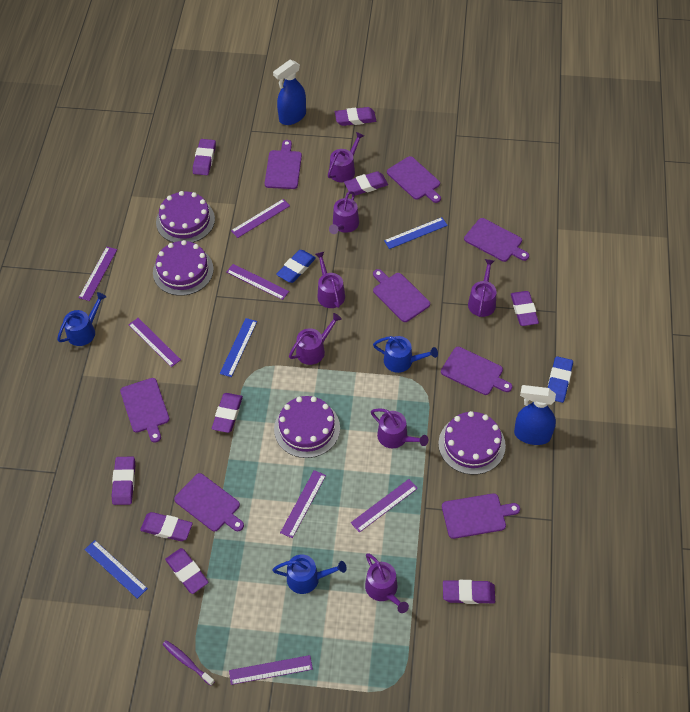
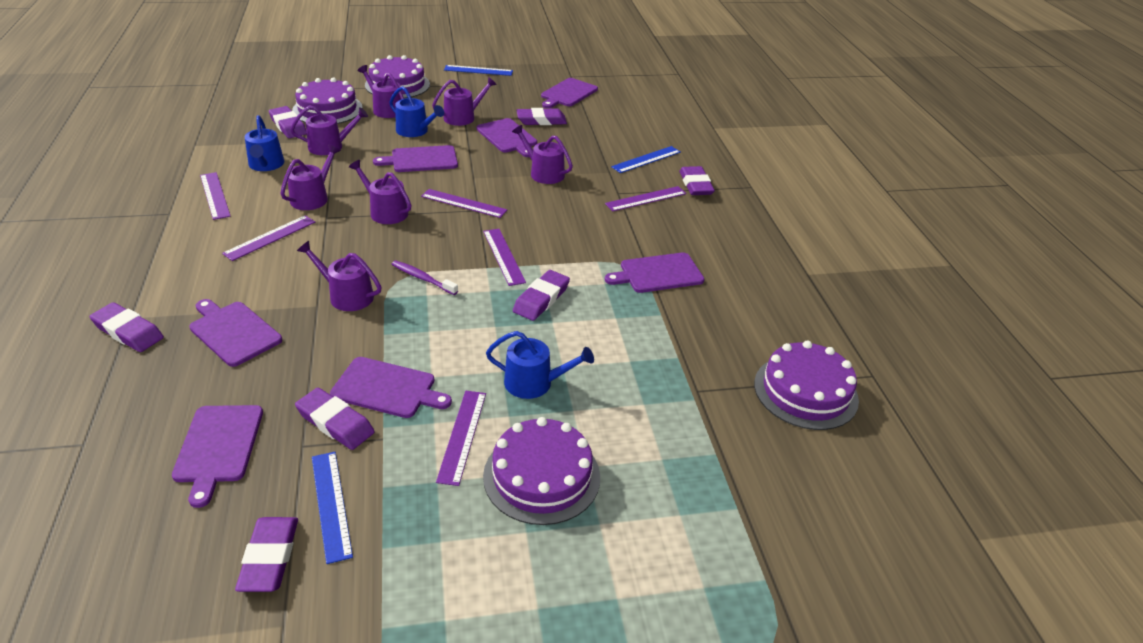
blue eraser: 2 -> 0
blue spray bottle: 2 -> 0
purple cutting board: 8 -> 7
purple eraser: 9 -> 7
purple ruler: 7 -> 6

